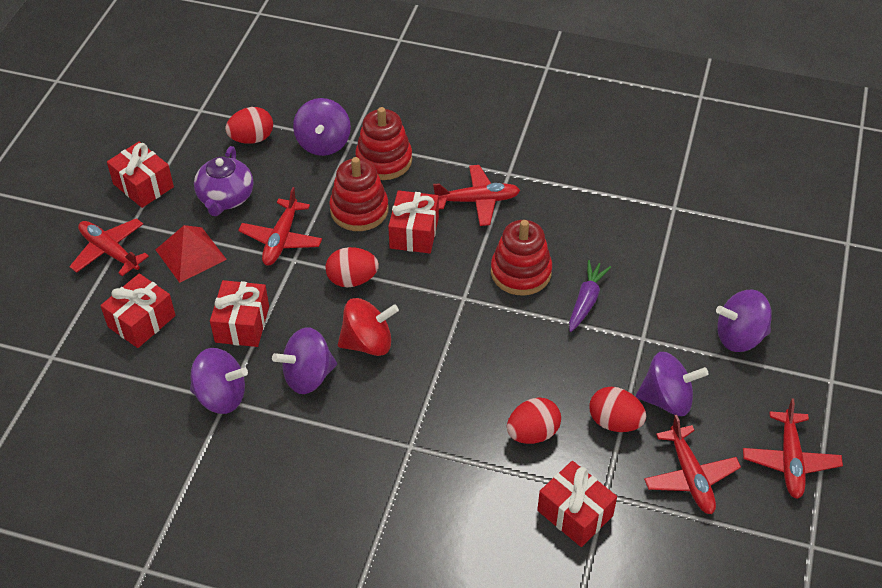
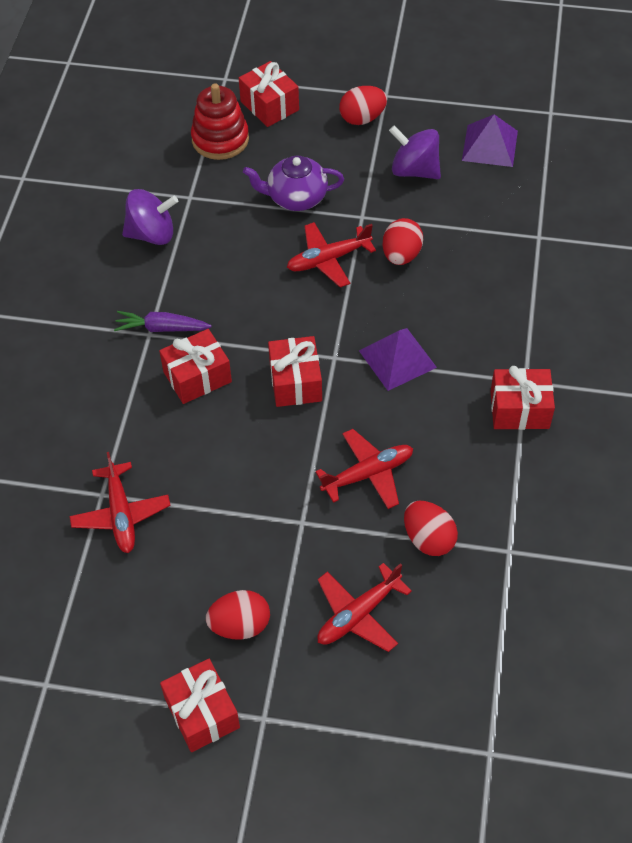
purple pyramid: 0 -> 2
purple spinning top: 5 -> 2
red plane: 5 -> 4
red pyramid: 1 -> 0
red spinning top: 1 -> 0
red stacking toy: 3 -> 1

